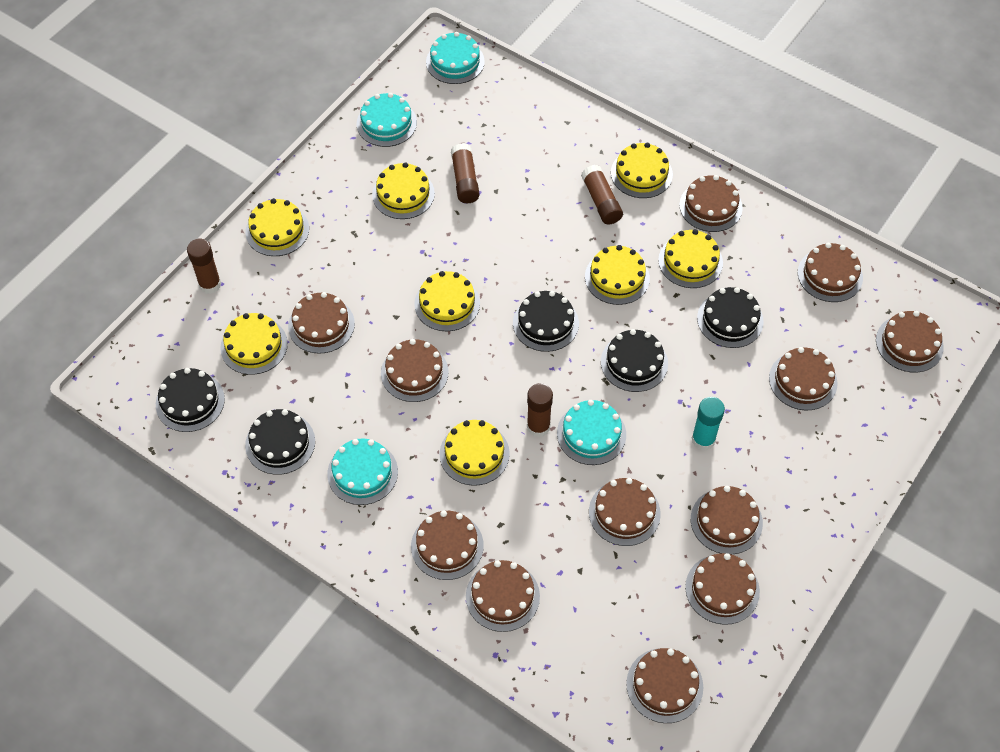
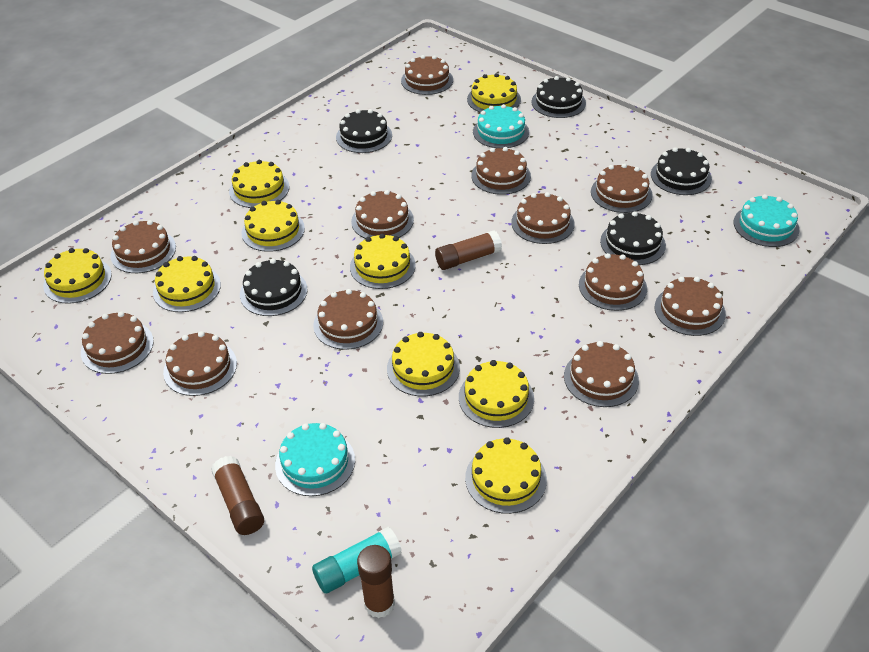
brown glue stick: 4 -> 3
turquoise cake: 4 -> 3
yellow cake: 8 -> 9

